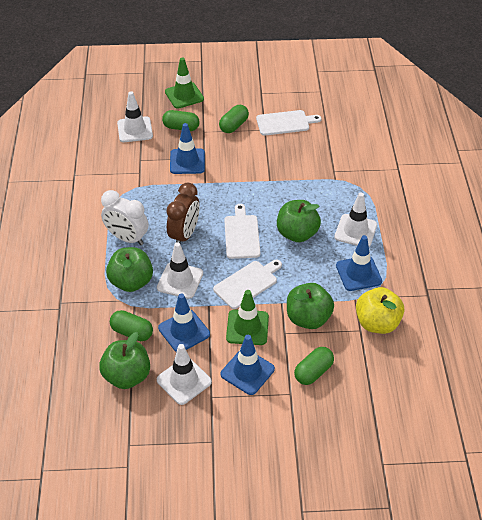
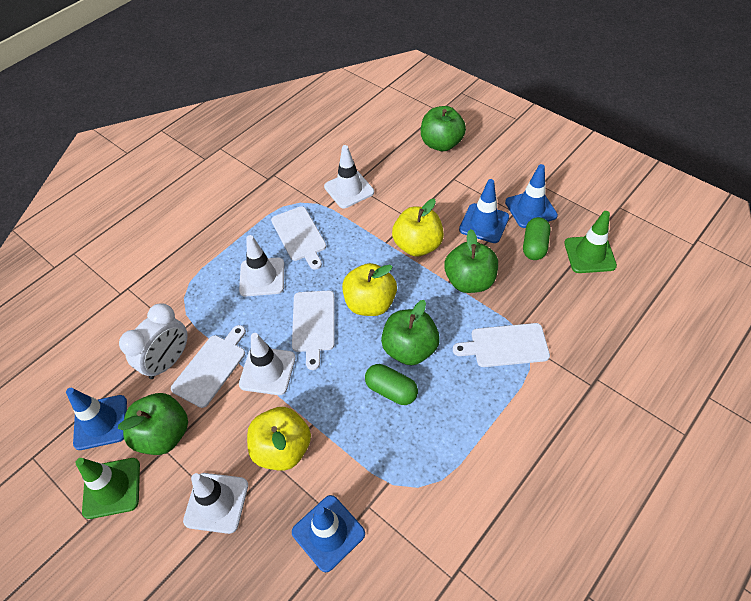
brown clock: 1 -> 0
green capsule: 4 -> 2
white cutting board: 3 -> 4
yellow apple: 1 -> 3

